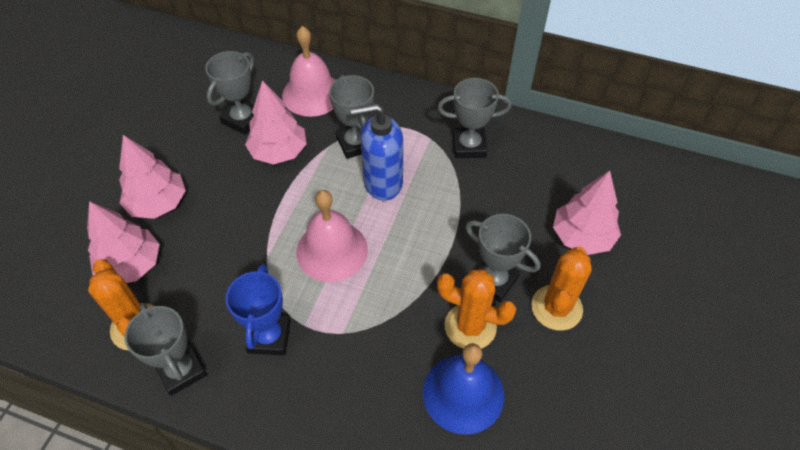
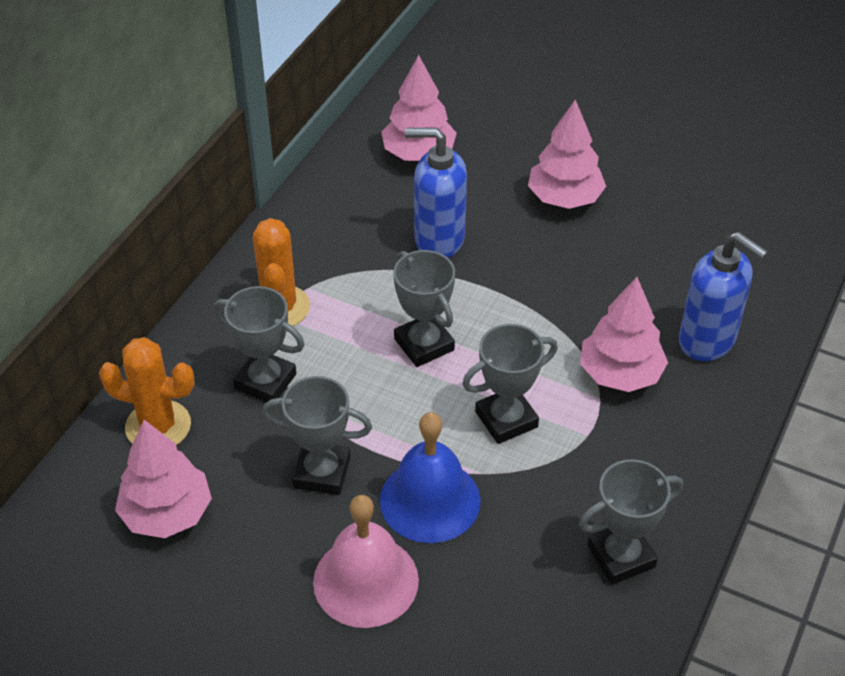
blue soap dispenser: 1 -> 2
blue trophy: 1 -> 0
orange cactus: 3 -> 2
pink bell: 2 -> 1

